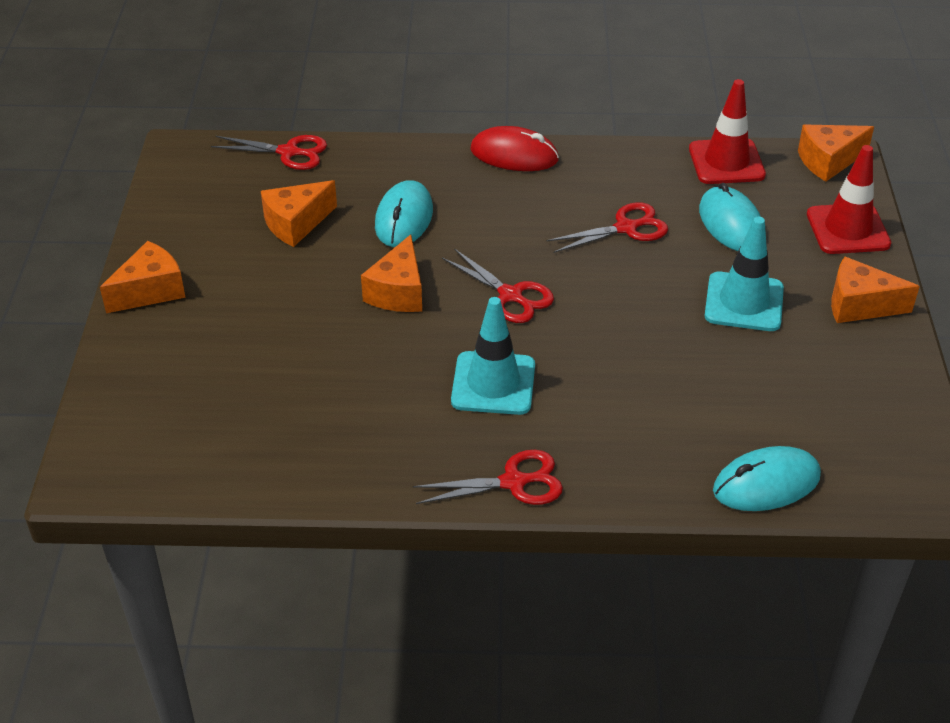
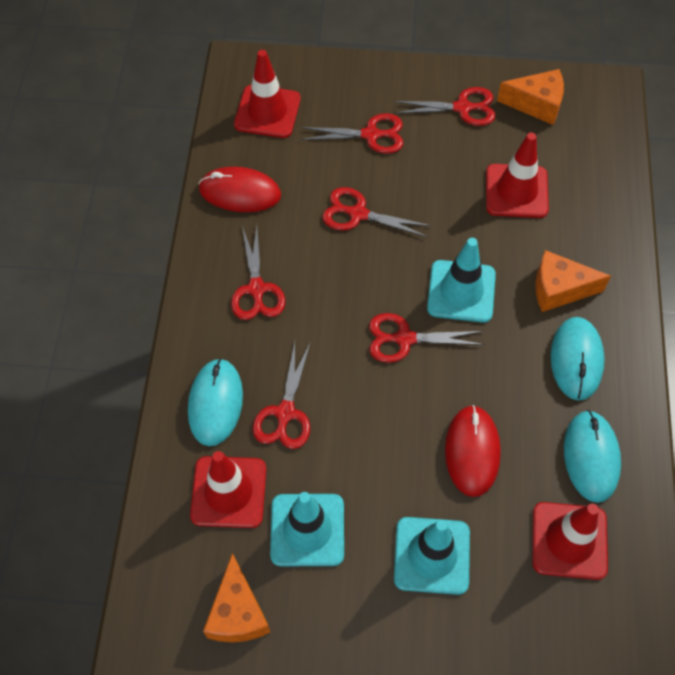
orange cheese: 5 -> 3
red mouse: 1 -> 2
red scissors: 4 -> 6
red traffic cone: 2 -> 4
turquoise traffic cone: 2 -> 3

